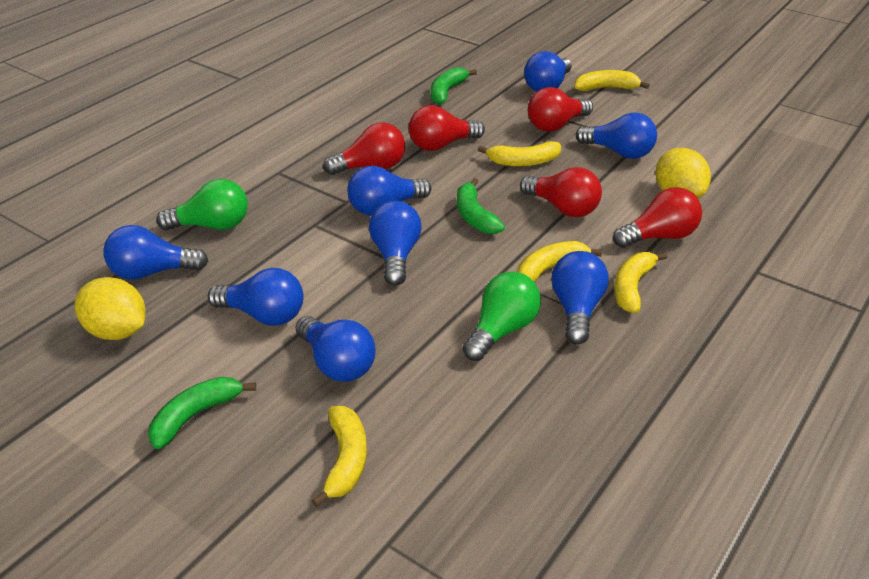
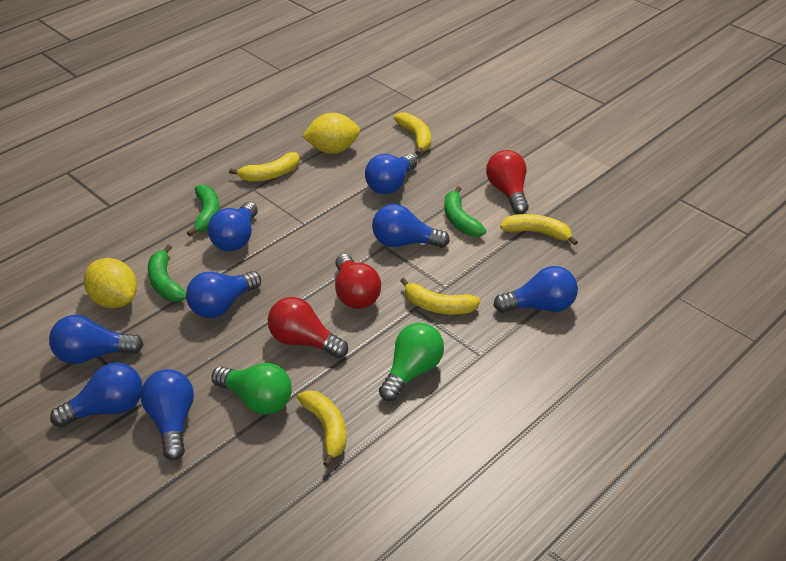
red light bulb: 5 -> 3

